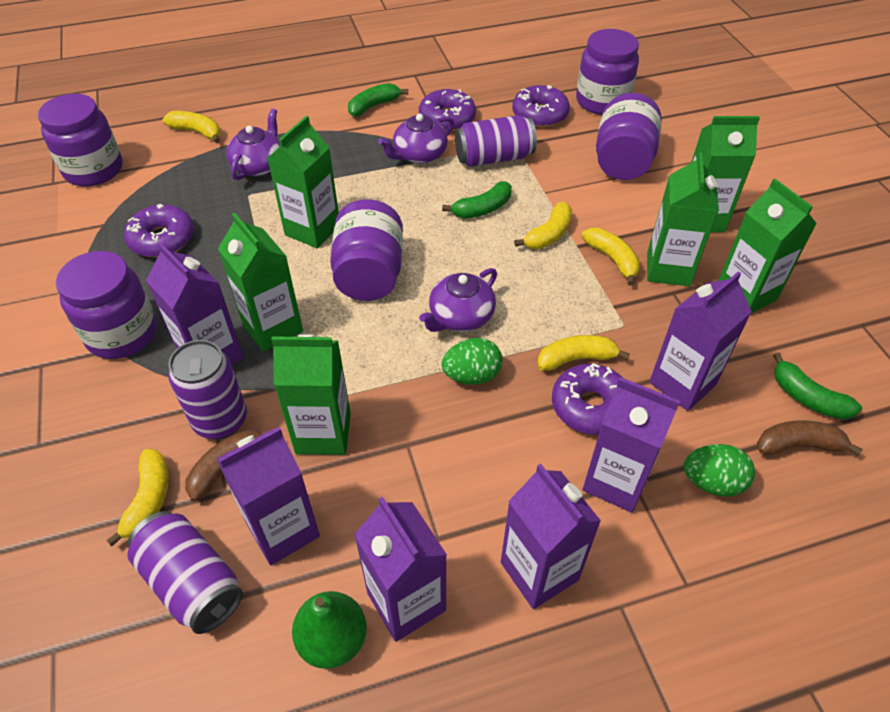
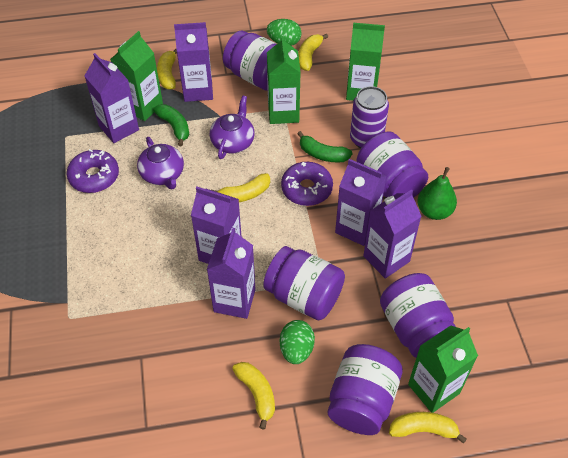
brown banana: 2 -> 0
green banana: 3 -> 2
green carton: 6 -> 4
purple can: 3 -> 1
purple donut: 4 -> 2
purple teapot: 3 -> 2

